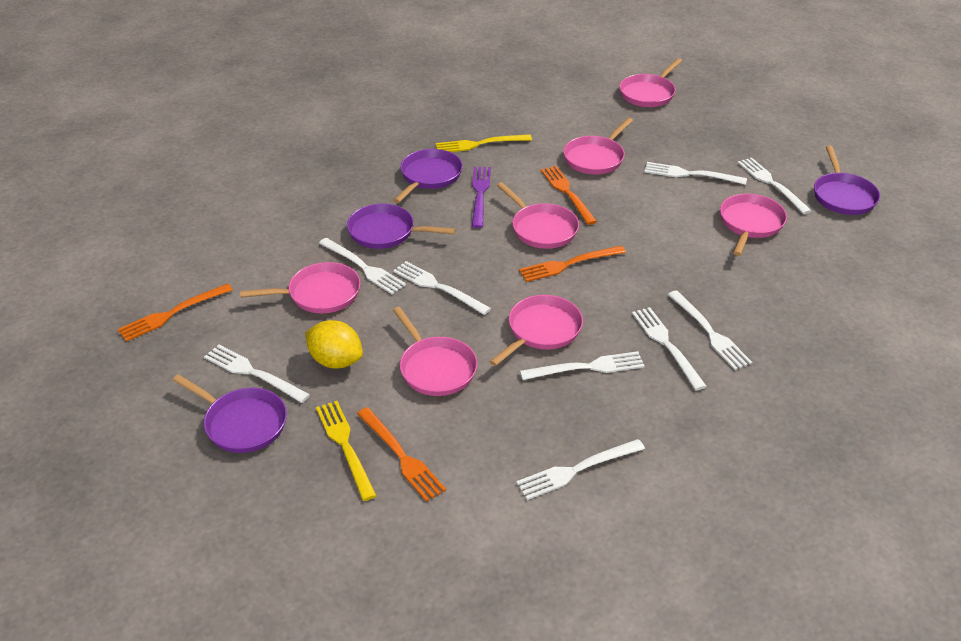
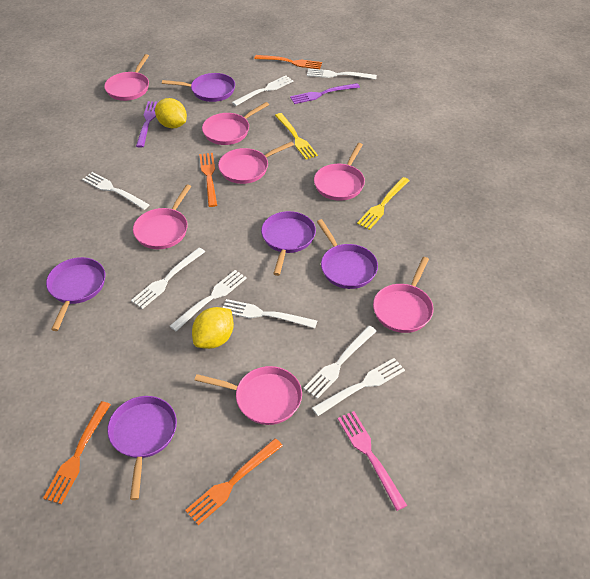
pink fork: 0 -> 1
purple fork: 1 -> 2
purple pan: 4 -> 5
white fork: 9 -> 8
yellow lemon: 1 -> 2

